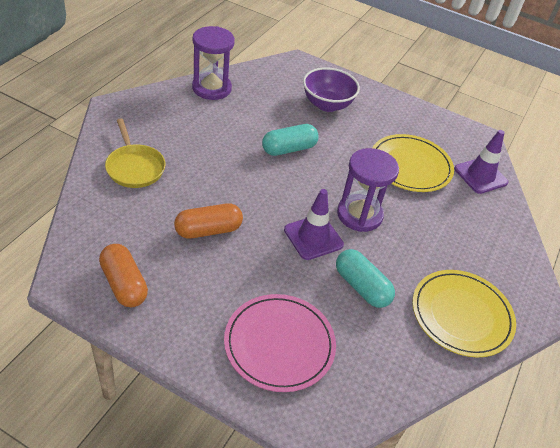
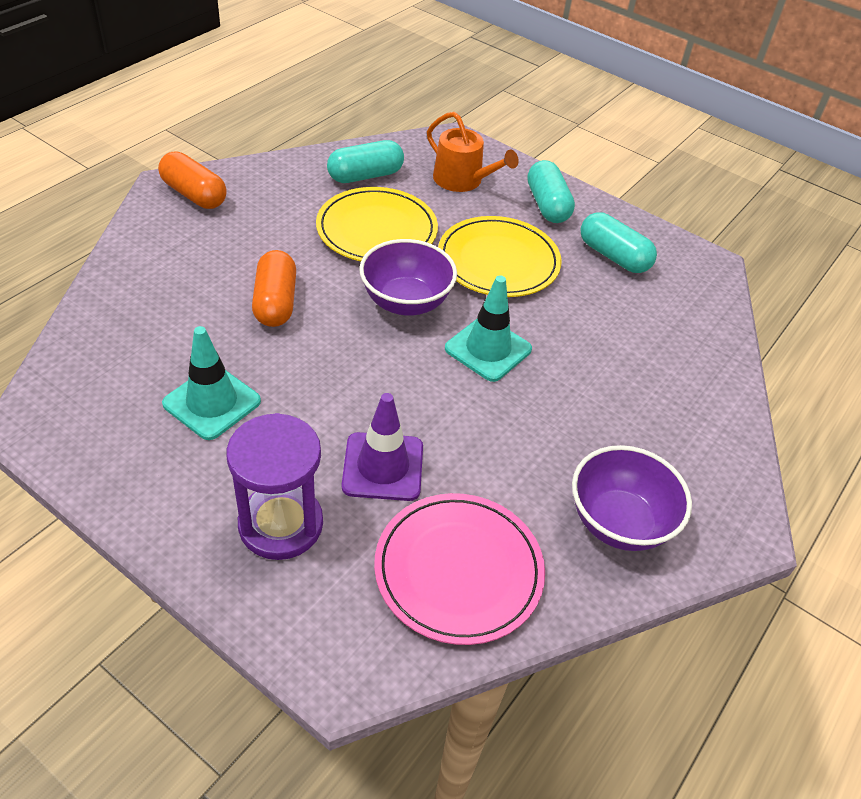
orange watering can: 0 -> 1
purple bowl: 1 -> 2
purple hourglass: 2 -> 1
purple traffic cone: 2 -> 1
turquoise capsule: 2 -> 3
turquoise traffic cone: 0 -> 2
yellow pan: 1 -> 0

